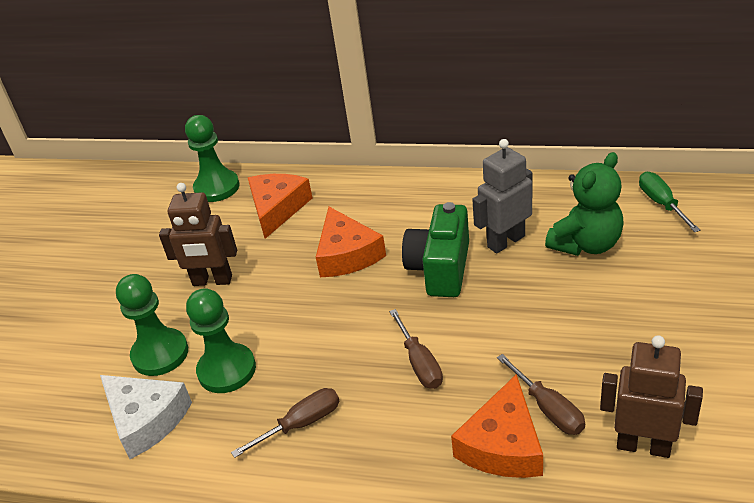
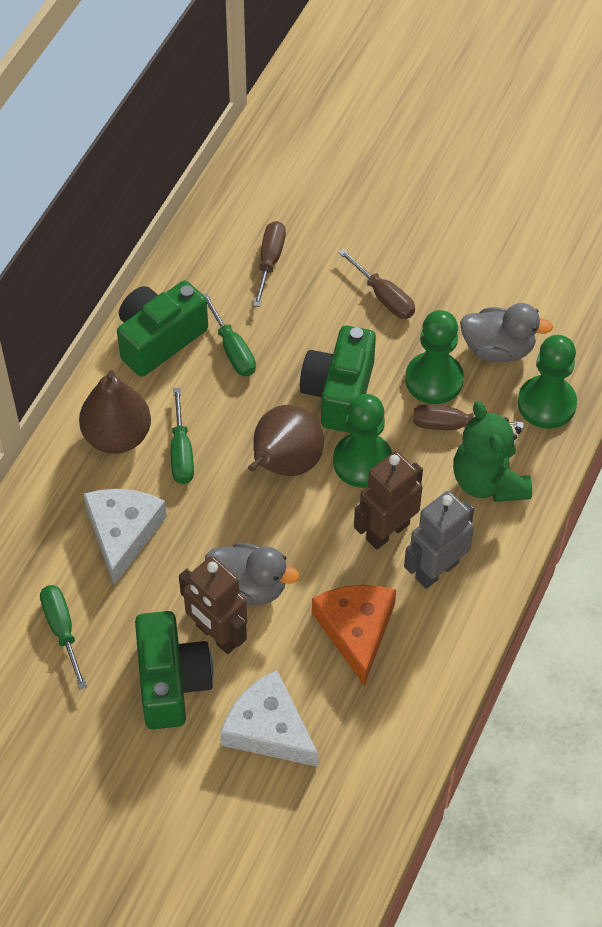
brown pear: 0 -> 2
green camera: 1 -> 3
green screwdriver: 1 -> 3
grey duck: 0 -> 2
orange cheese: 3 -> 1
white cheese: 1 -> 2

